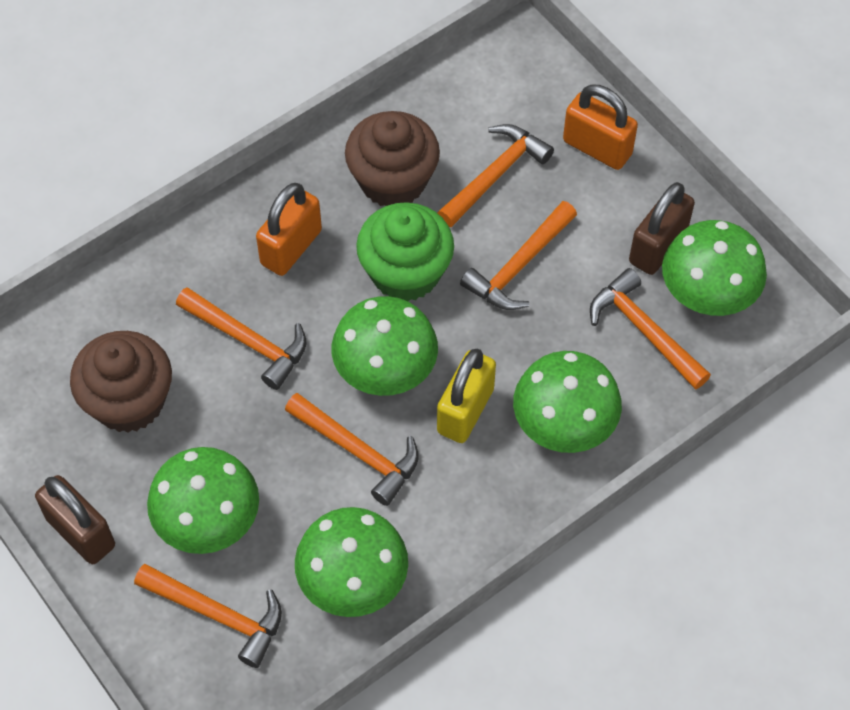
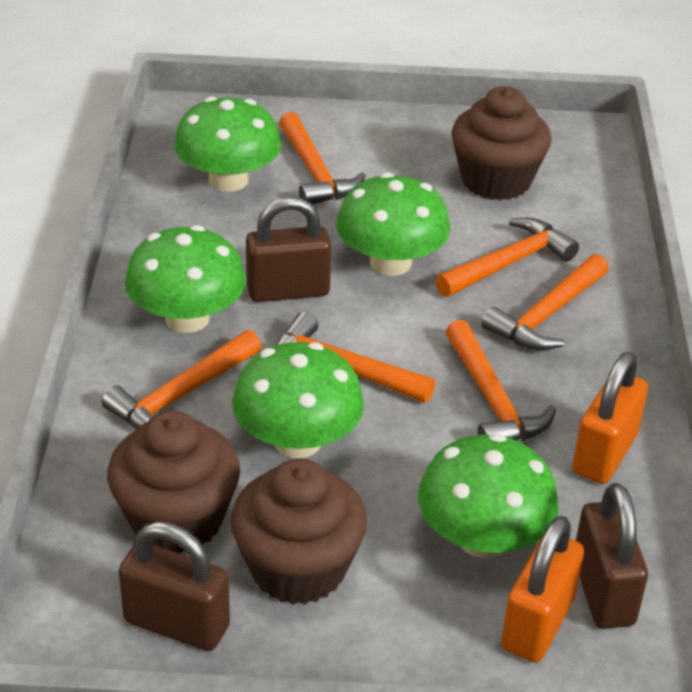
brown cupcake: 2 -> 3
brown padlock: 2 -> 3
green cupcake: 1 -> 0
yellow padlock: 1 -> 0

